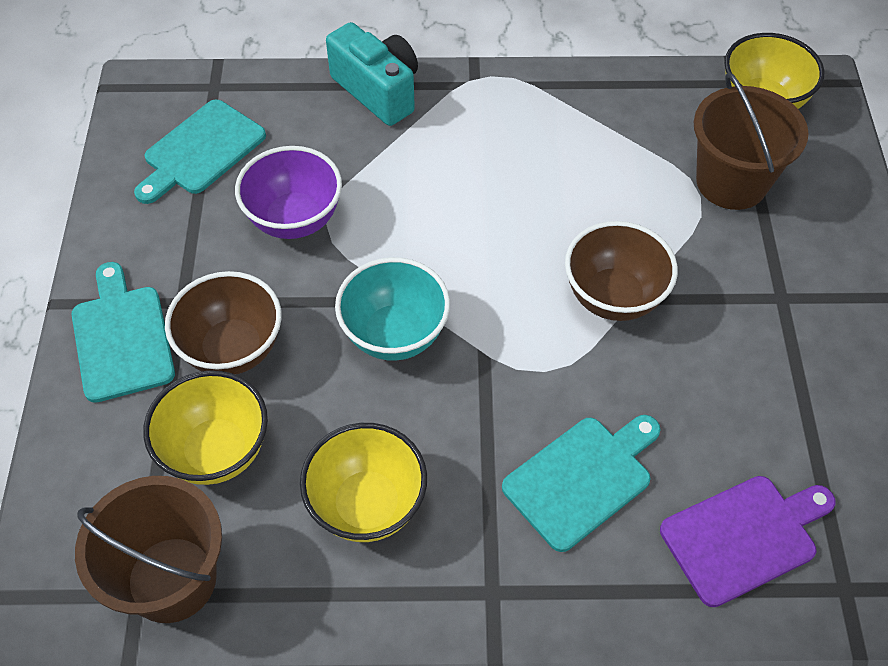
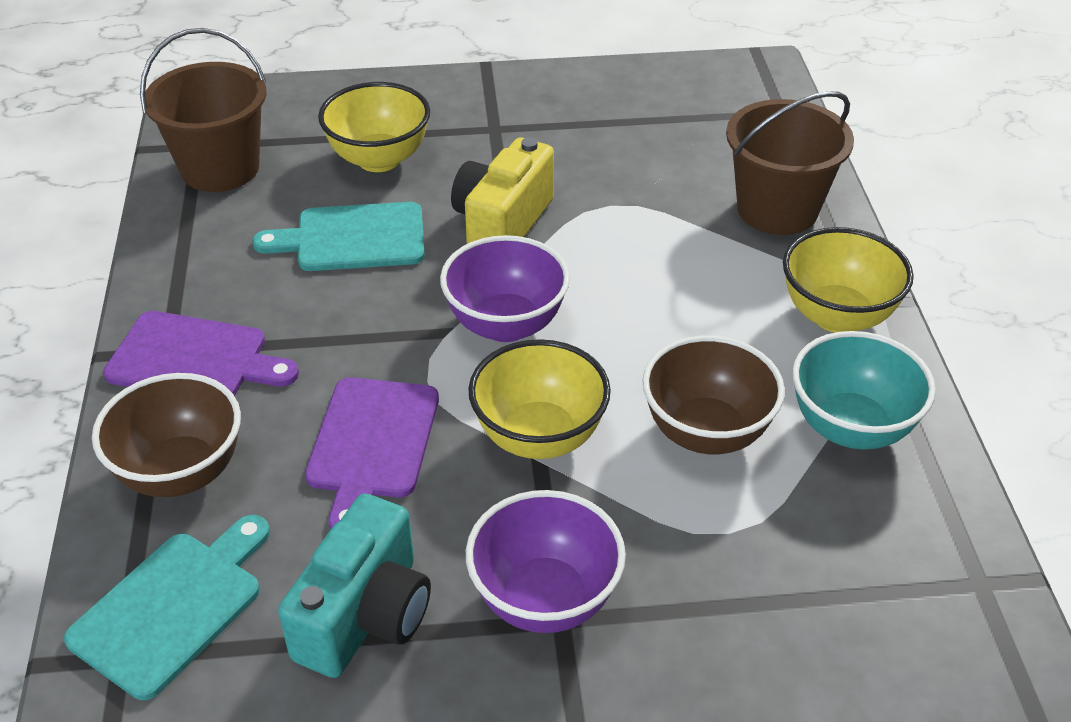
purple bowl: 1 -> 2
purple cutting board: 1 -> 2
turquoise cutting board: 3 -> 2
yellow camera: 0 -> 1

